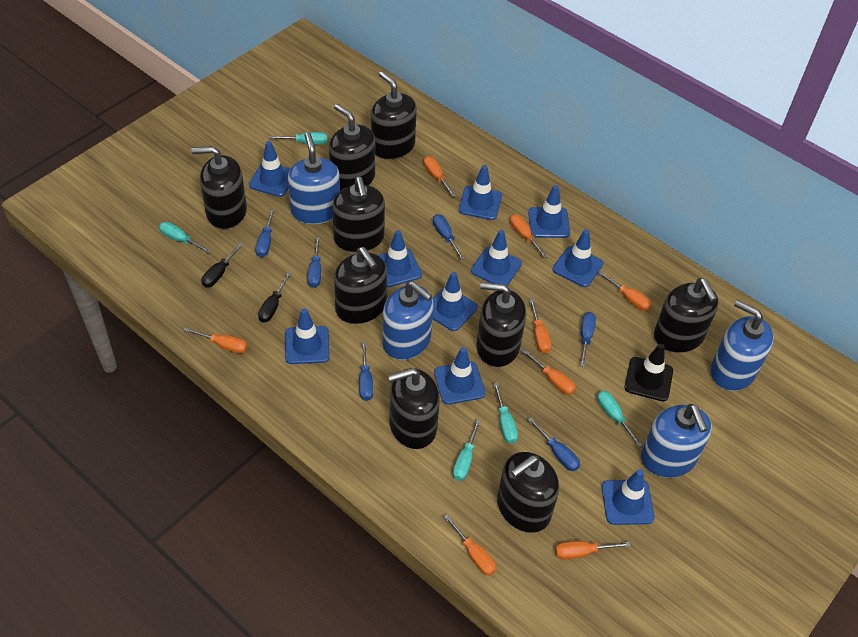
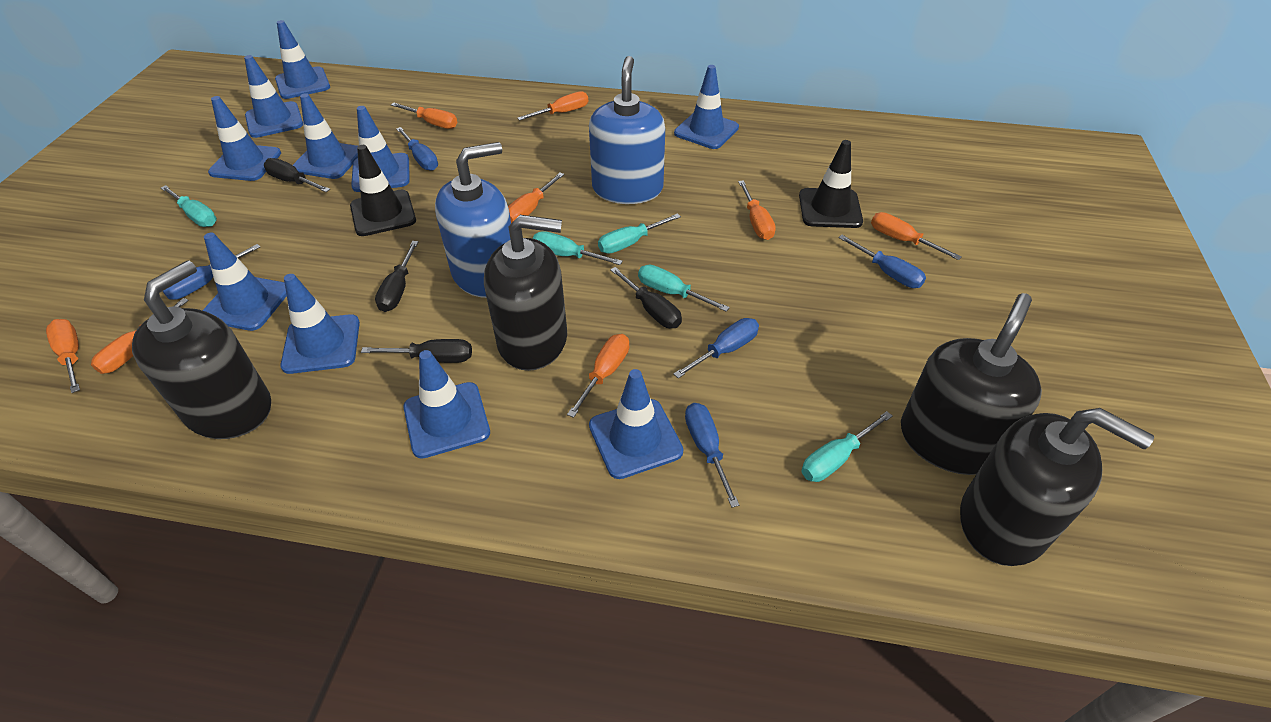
black screwdriver: 2 -> 4
black soap dispenser: 9 -> 4
black traffic cone: 1 -> 2
blue screwdriver: 6 -> 5
blue soap dispenser: 4 -> 2

